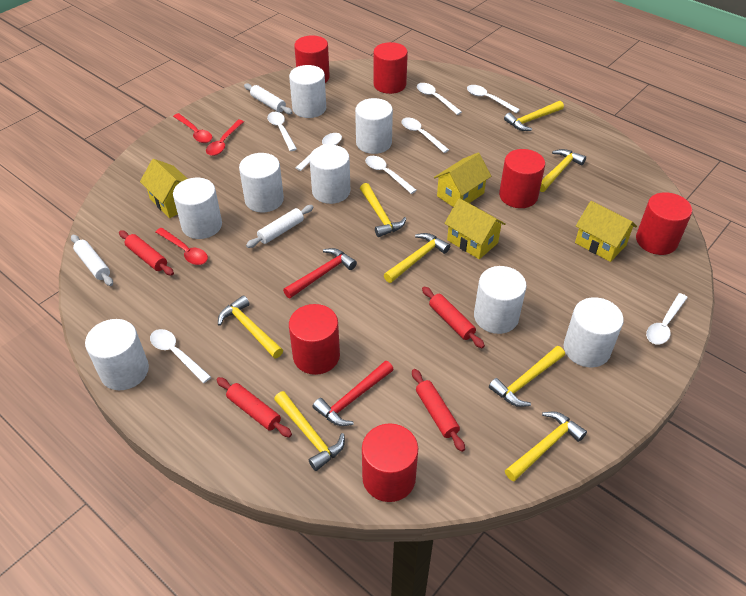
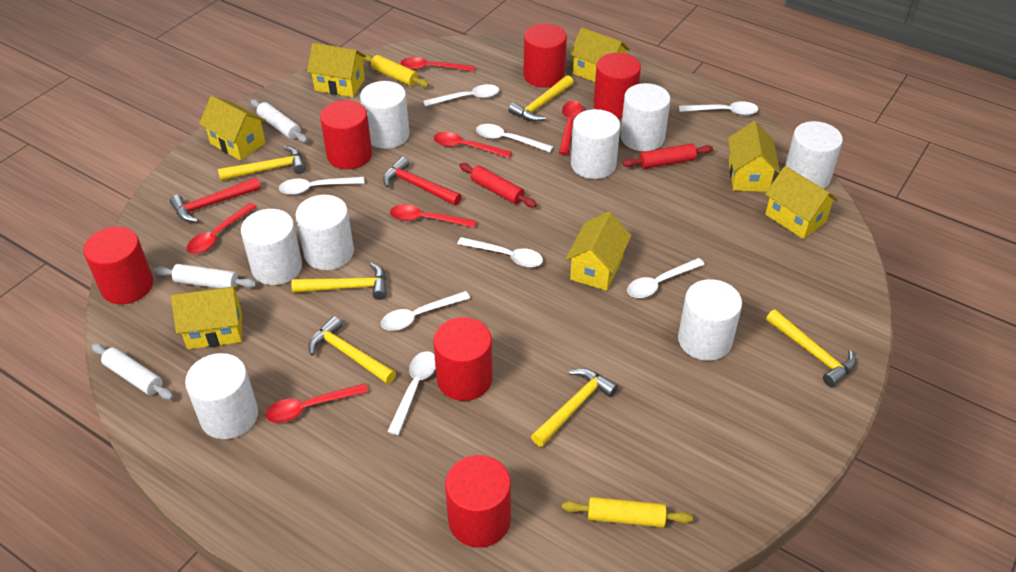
red rolling pin: 4 -> 2
red spoon: 3 -> 6
yellow hammer: 8 -> 6
yellow house: 4 -> 7
yellow rolling pin: 0 -> 2

